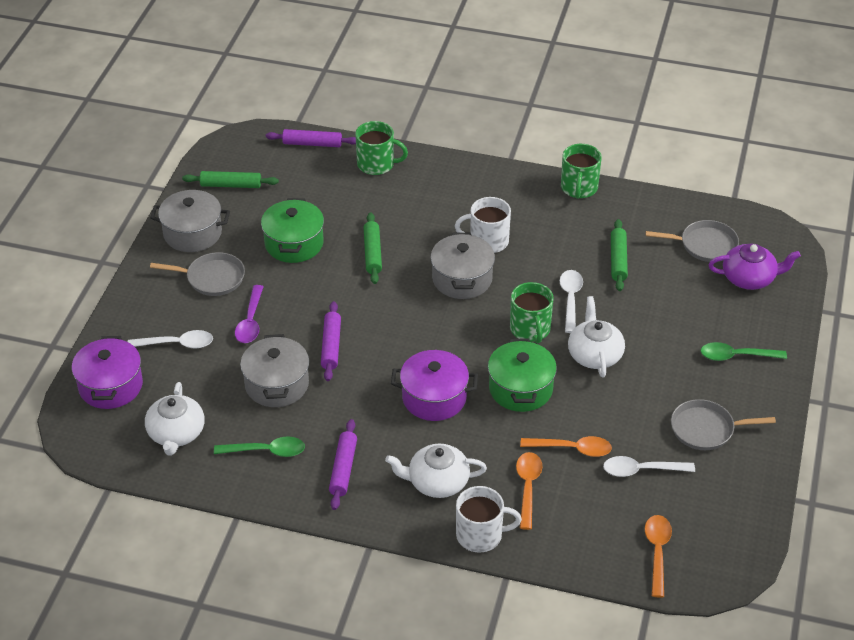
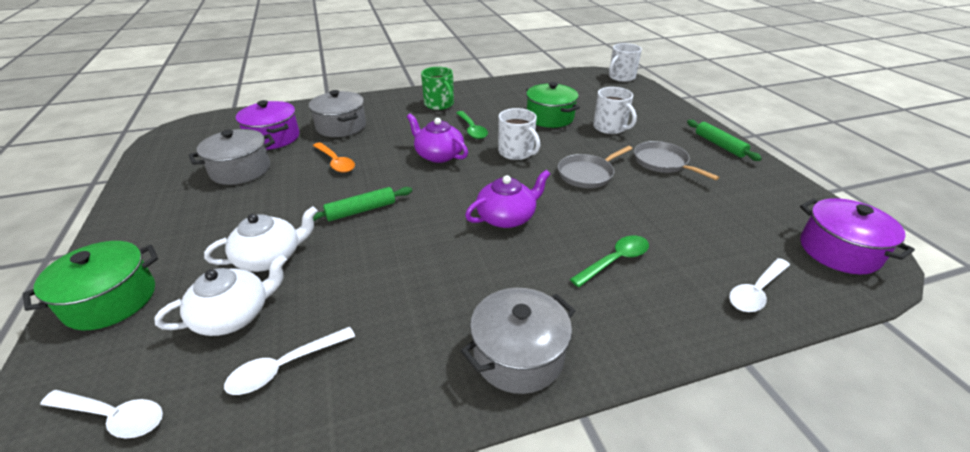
green mug: 3 -> 1
green rolling pin: 3 -> 2
grey pan: 3 -> 2
orange spoon: 3 -> 1
purple rolling pin: 3 -> 0
purple spoon: 1 -> 0
purple teapot: 1 -> 2
white mug: 2 -> 3
white teapot: 3 -> 2

